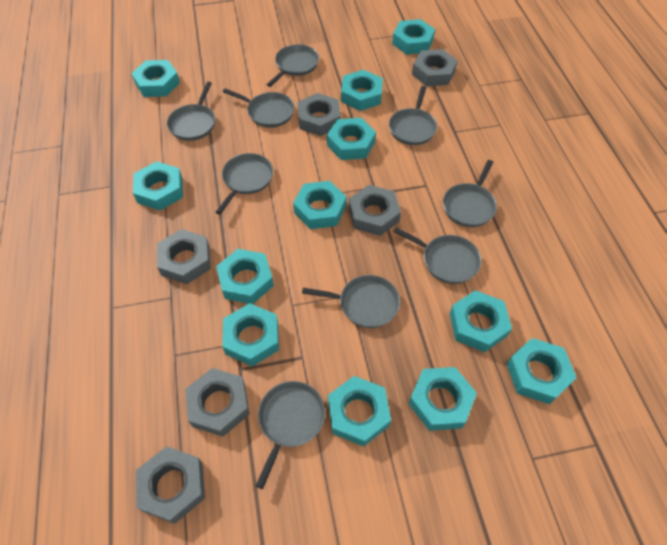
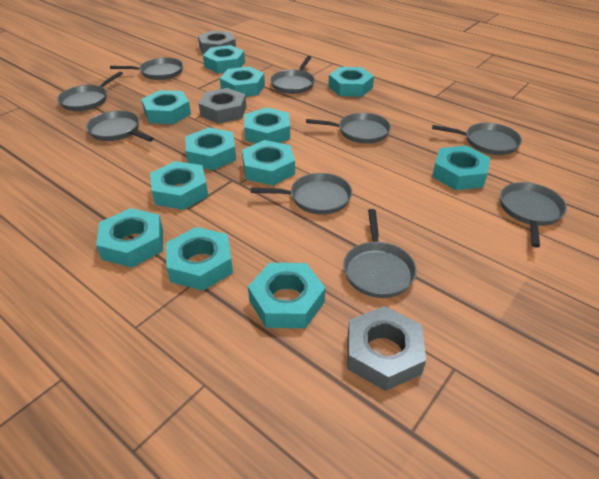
grey nut: 6 -> 3

